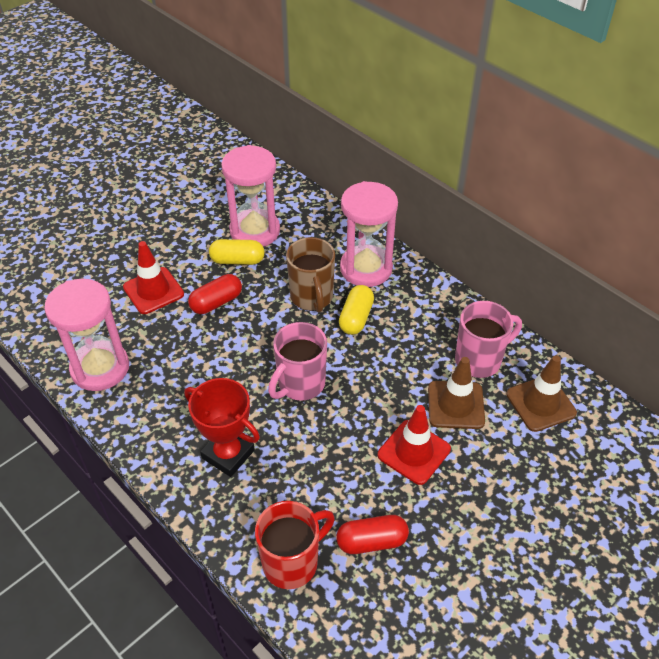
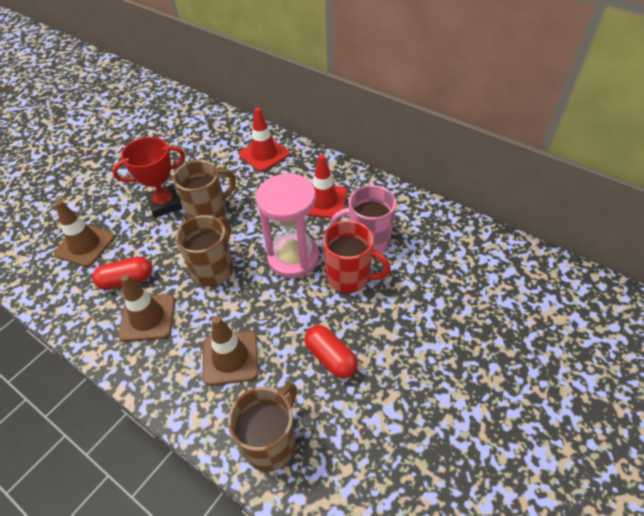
brown mug: 1 -> 3
brown traffic cone: 2 -> 3
pink hourglass: 3 -> 1
pink mug: 2 -> 1
yellow capsule: 2 -> 0

